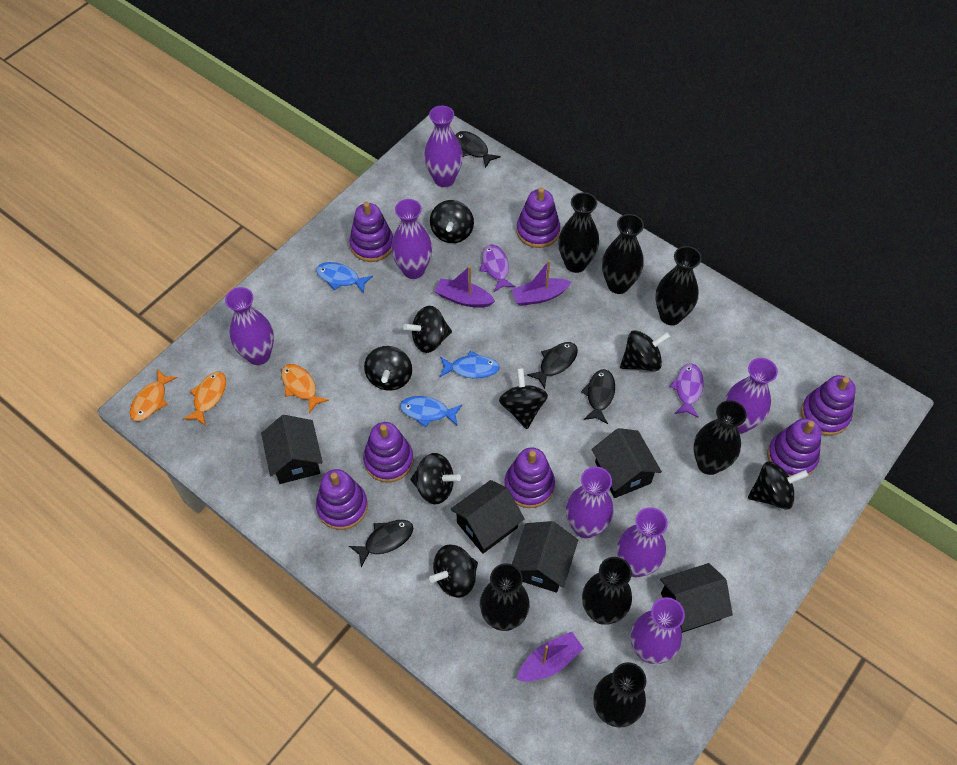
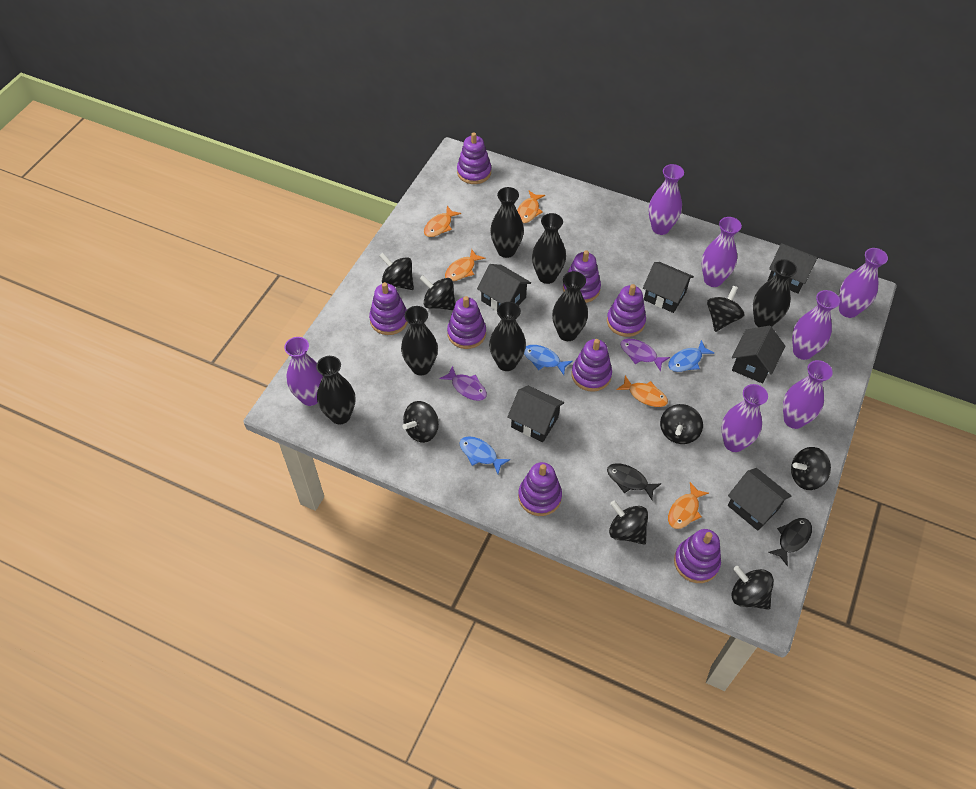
black fish: 4 -> 2
black house: 5 -> 6
orange fish: 3 -> 5
purple boat: 3 -> 0
purple stacking toy: 7 -> 8

